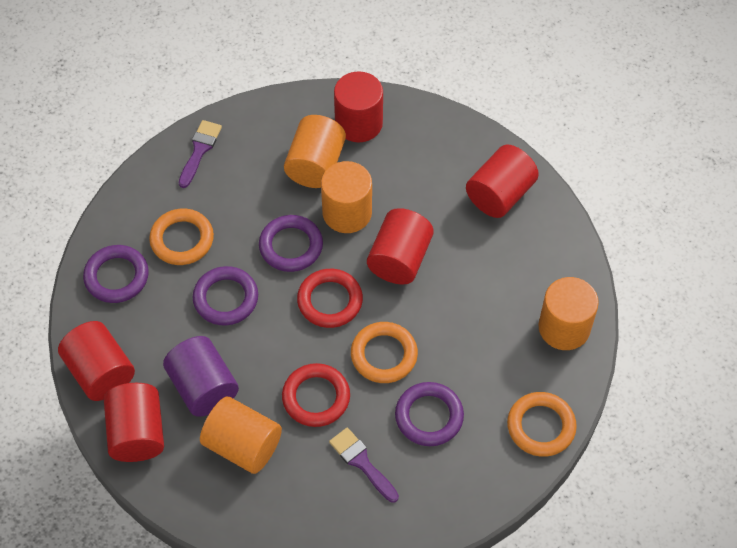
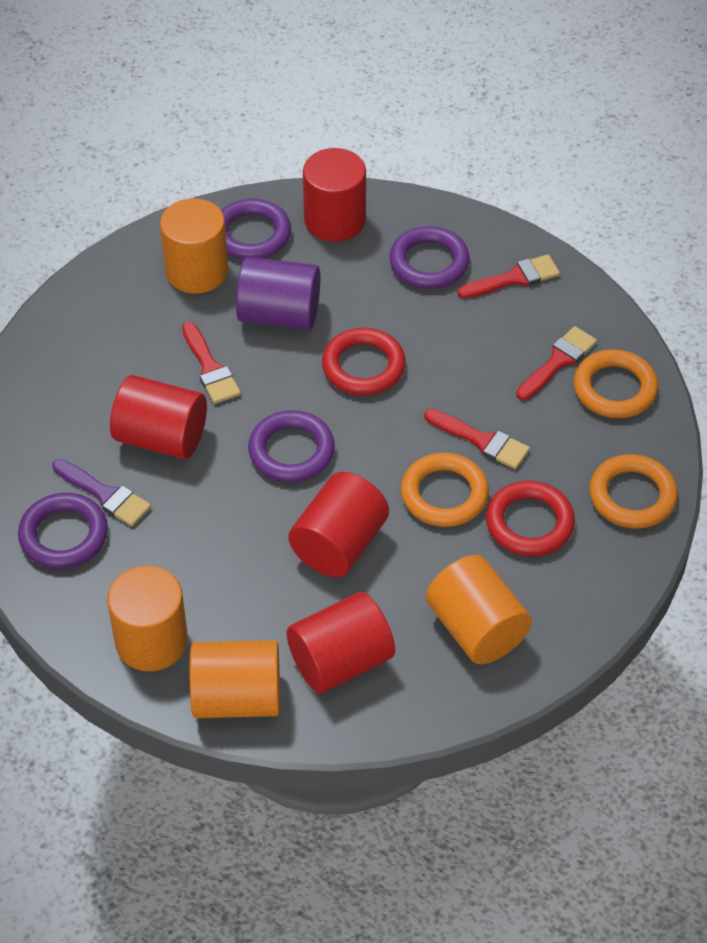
purple brush: 2 -> 1
red brush: 0 -> 4
red cylinder: 5 -> 4

